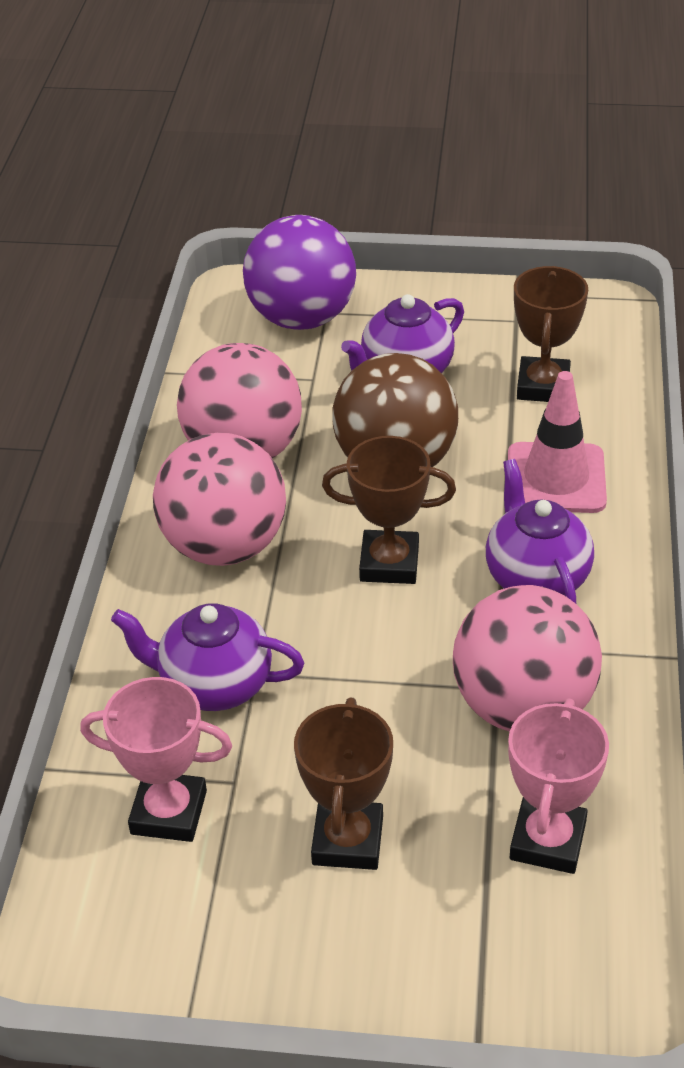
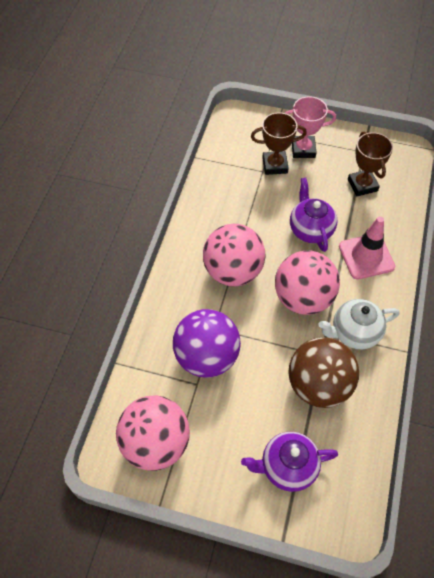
brown trophy: 3 -> 2
pink trophy: 2 -> 1
purple teapot: 3 -> 2
white teapot: 0 -> 1

